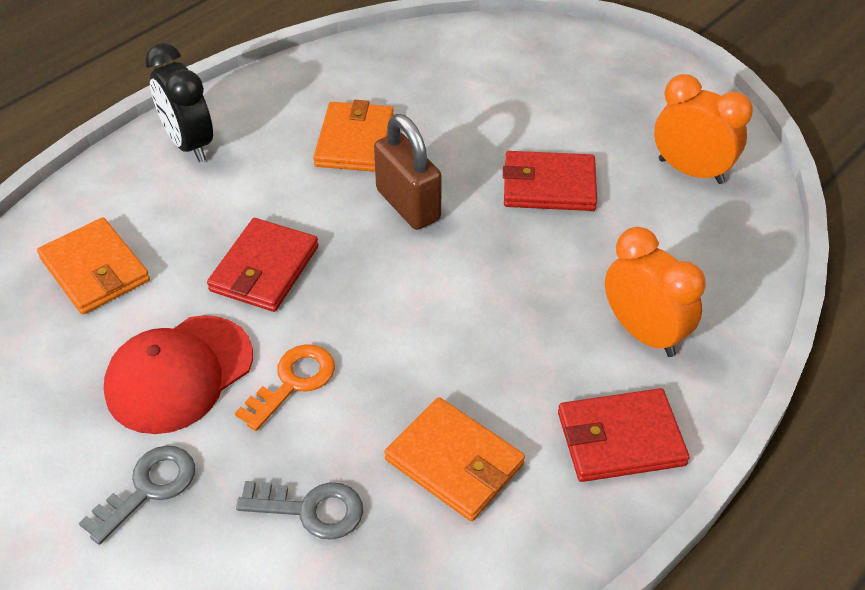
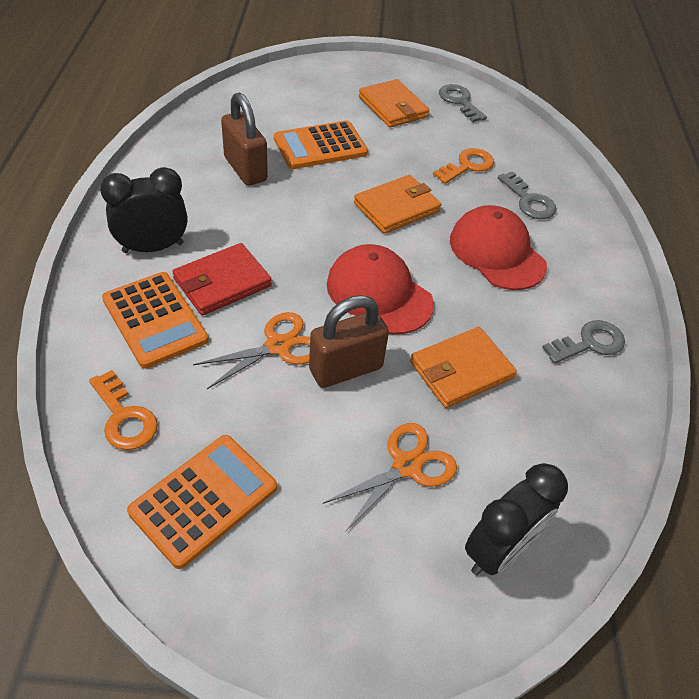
black clock: 1 -> 2
brown padlock: 1 -> 2
grey key: 2 -> 3
orange calculator: 0 -> 3
orange clock: 2 -> 0
orange key: 1 -> 2
orange scissors: 0 -> 2
red cap: 1 -> 2
red wallet: 3 -> 1

